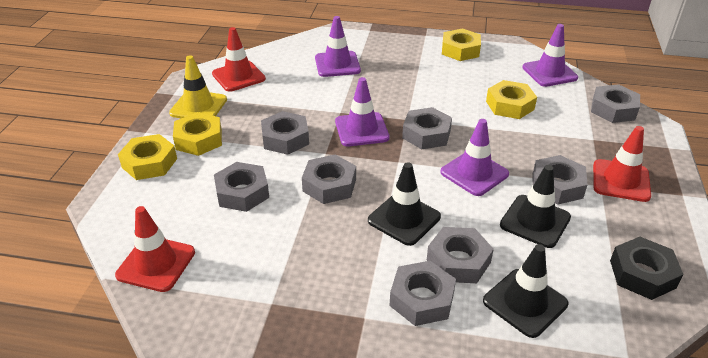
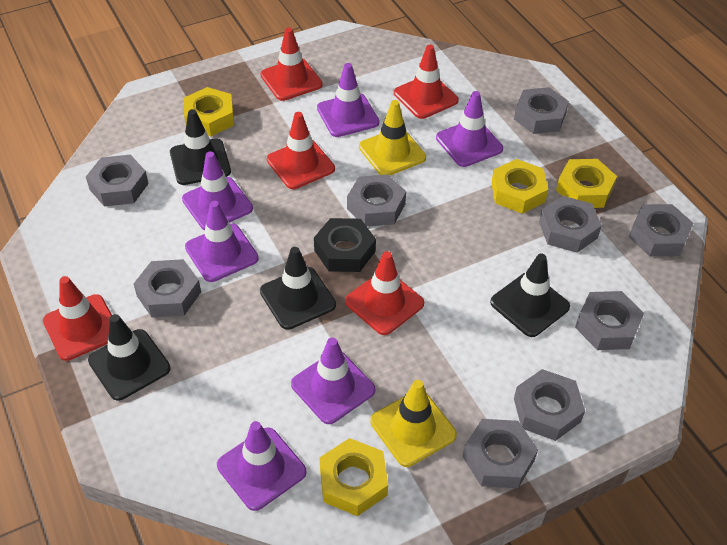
black traffic cone: 3 -> 4
grey nut: 8 -> 9
purple traffic cone: 4 -> 6
red traffic cone: 3 -> 5
yellow traffic cone: 1 -> 2

